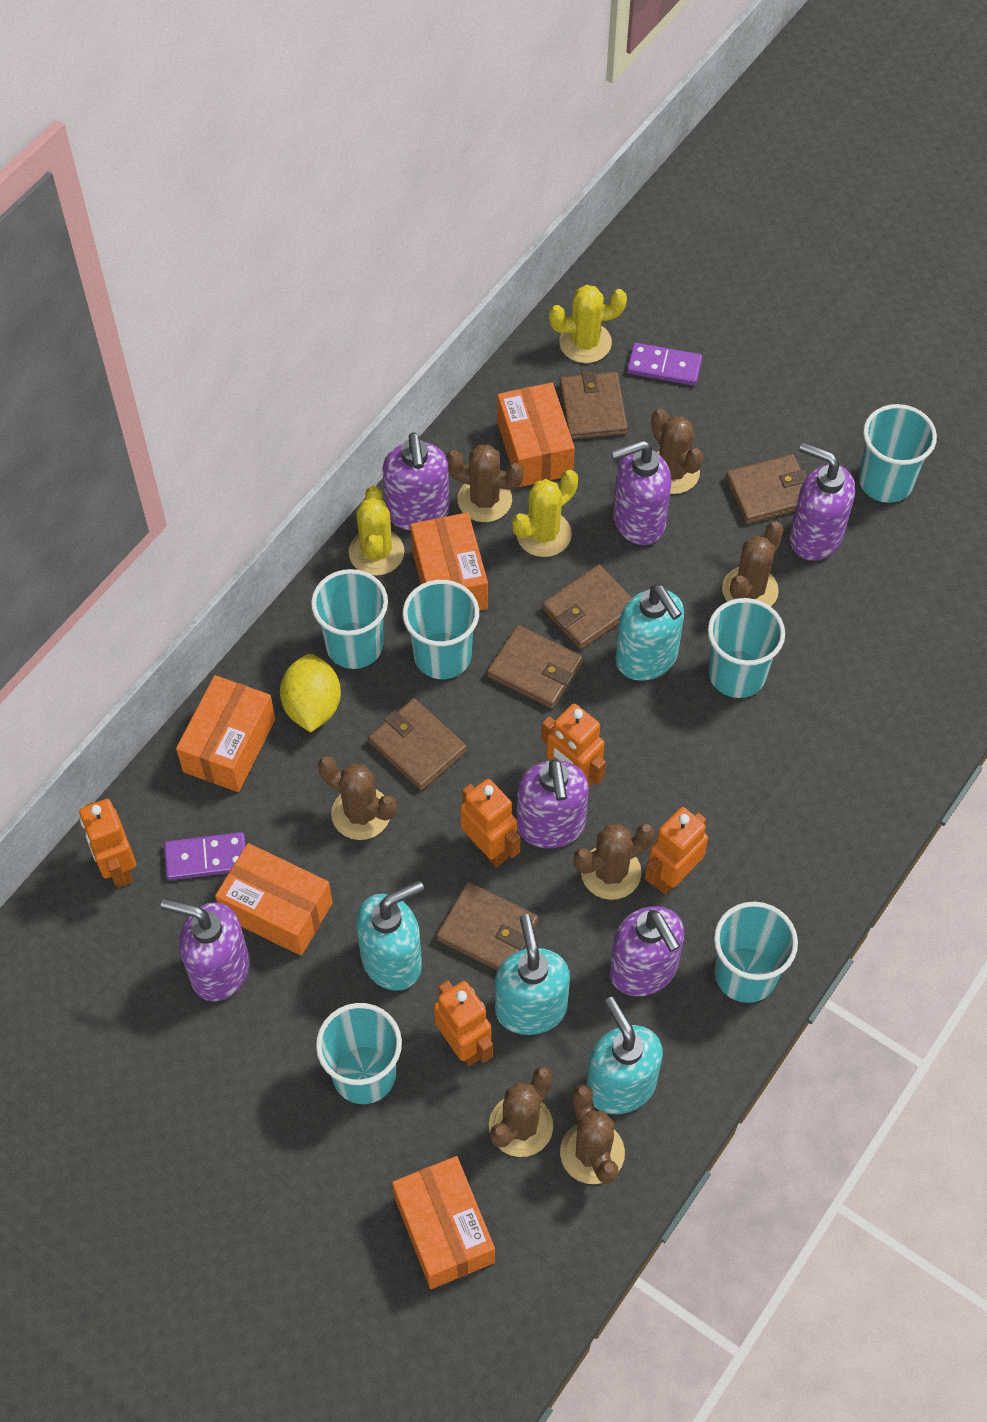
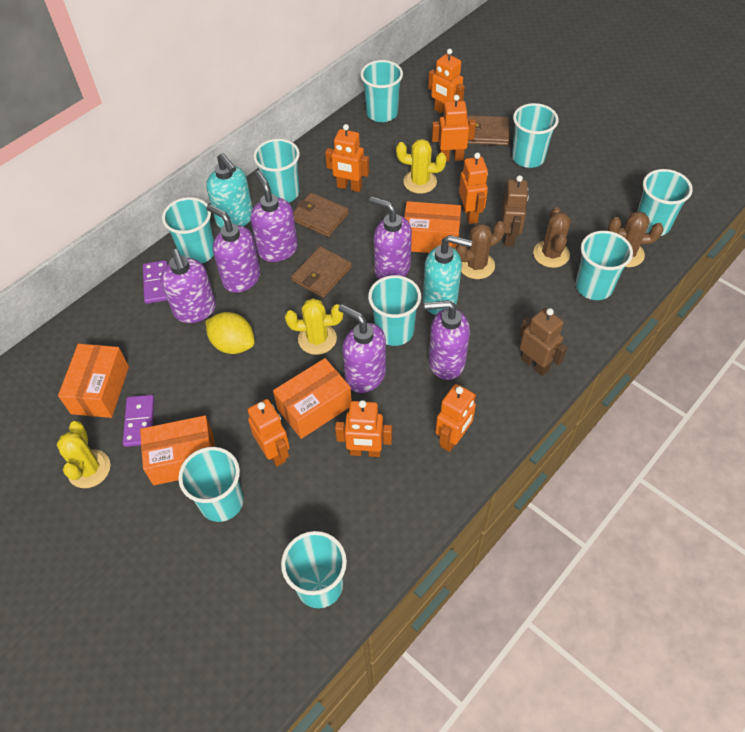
brown cactus: 7 -> 3
brown robot: 0 -> 2
brown wallet: 6 -> 3
orange box: 5 -> 4
orange robot: 5 -> 7
turquoise cup: 6 -> 9
turquoise soap dispenser: 4 -> 2

